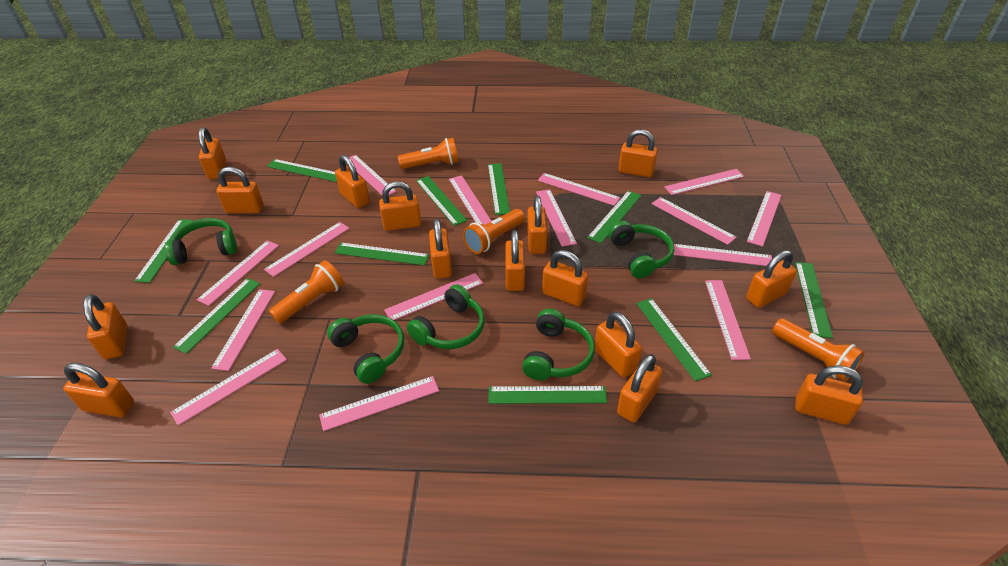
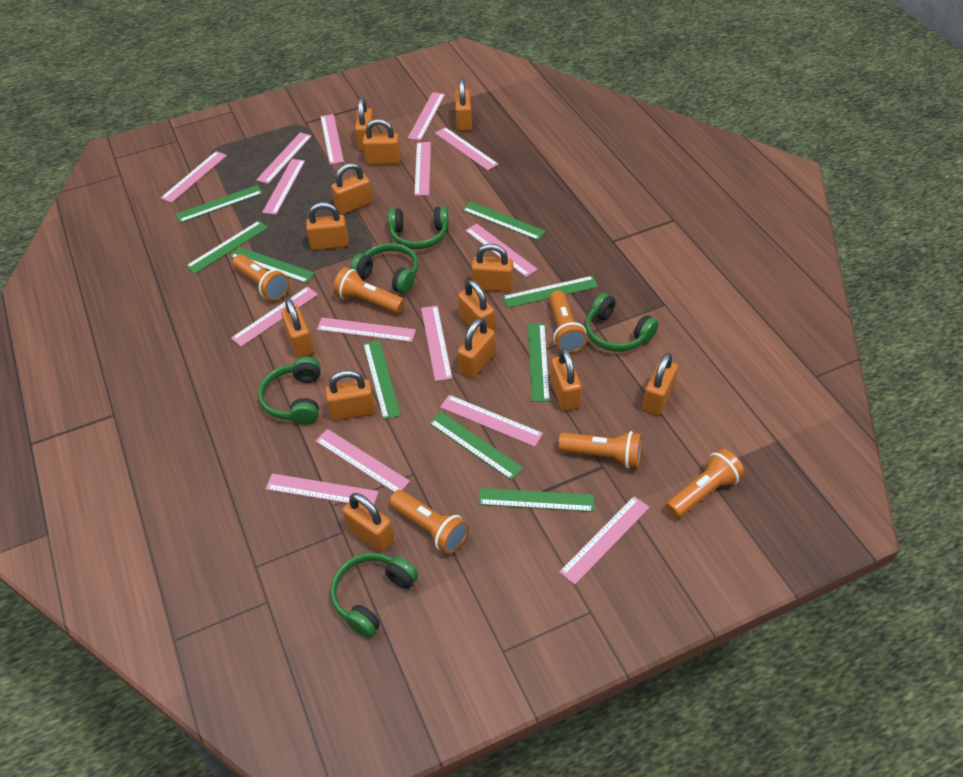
green ruler: 10 -> 9
orange flashlight: 4 -> 6
orange padlock: 15 -> 13

